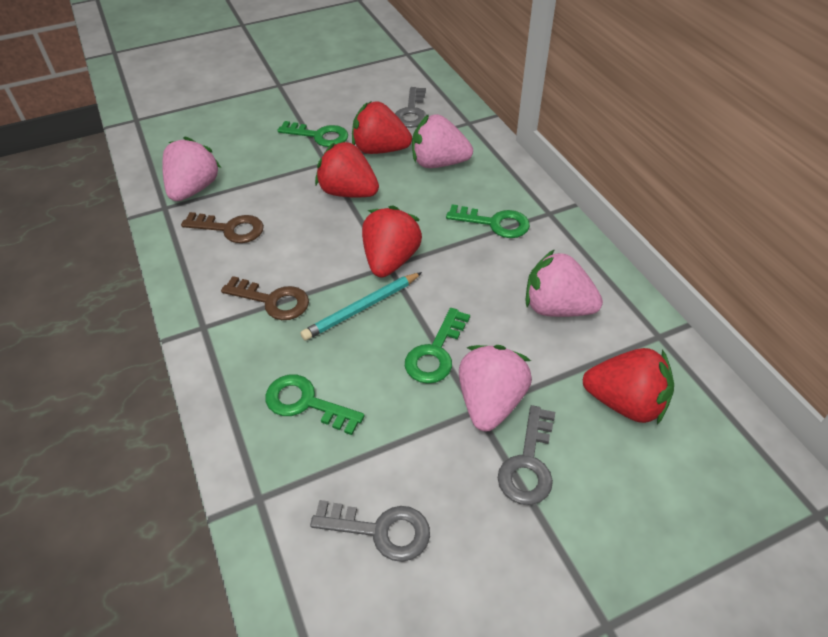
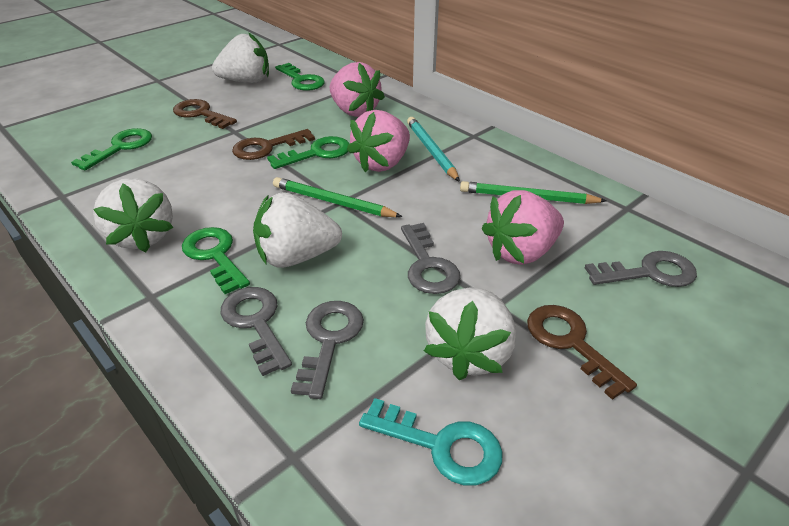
brown key: 2 -> 3
green pencil: 0 -> 2
grey key: 3 -> 4
pink strawberry: 4 -> 3
red strawberry: 4 -> 0
turquoise key: 0 -> 1
white strawberry: 0 -> 4

